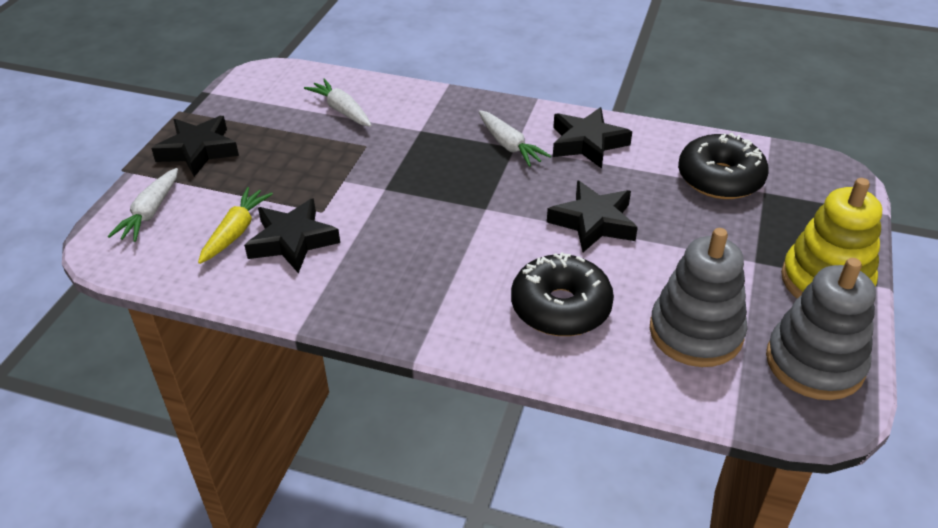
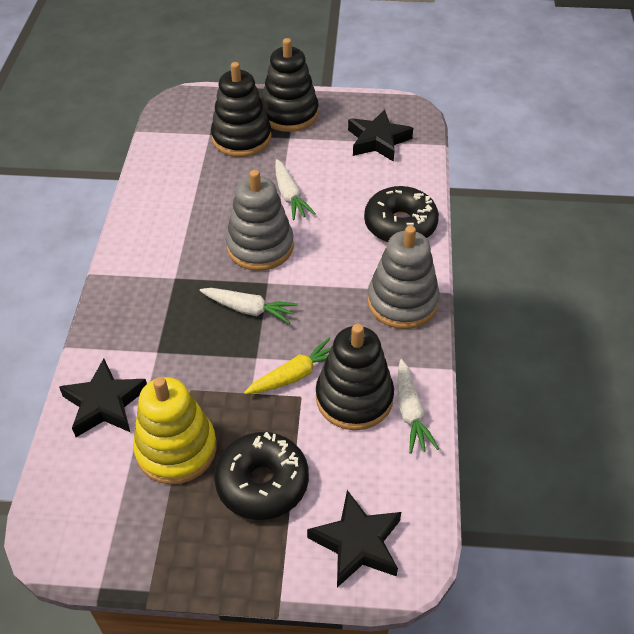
black stacking toy: 0 -> 3
black star: 4 -> 3

